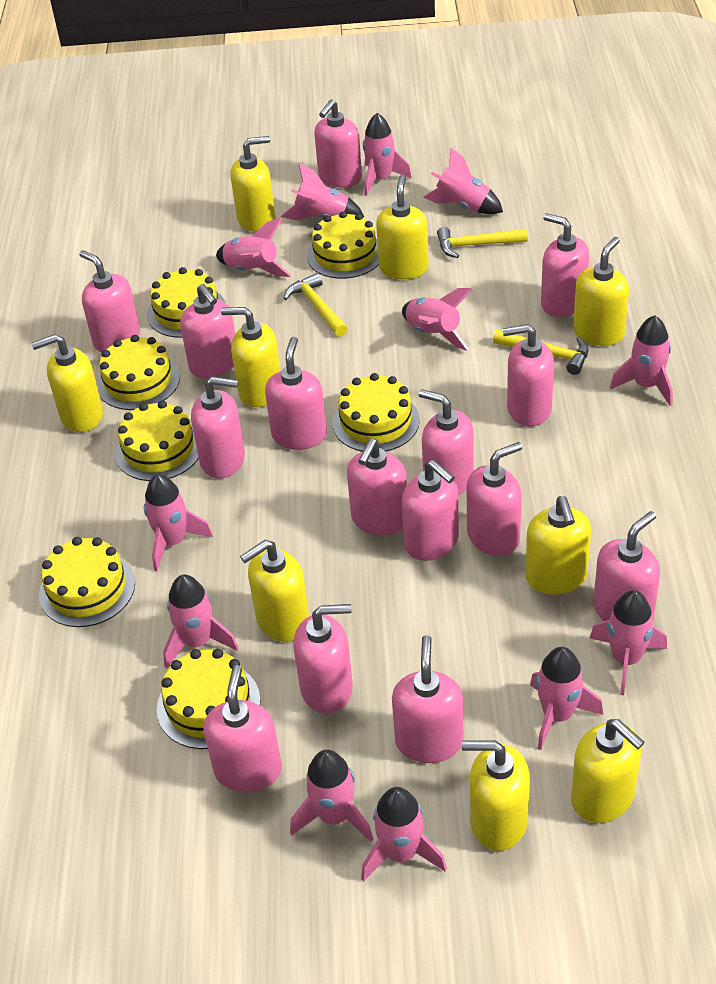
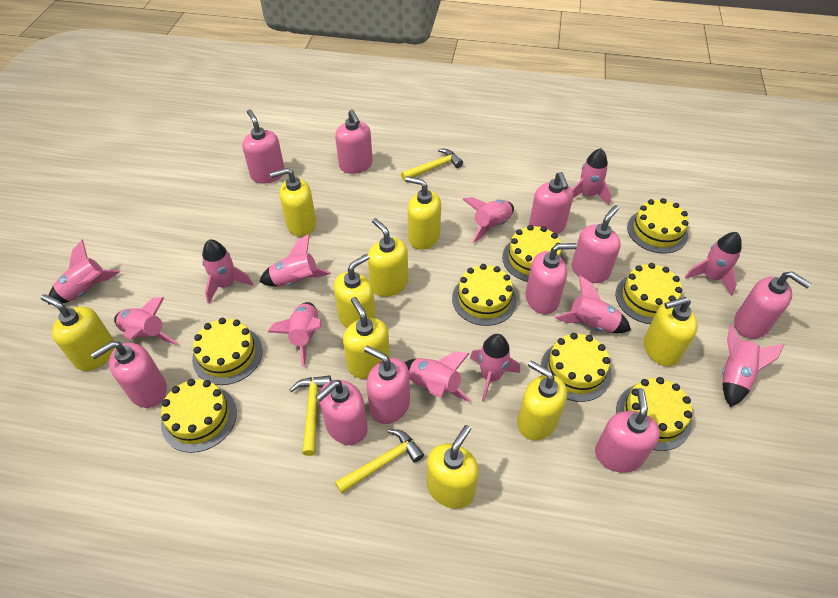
pink soap dispenser: 15 -> 10
yellow cake: 7 -> 8

